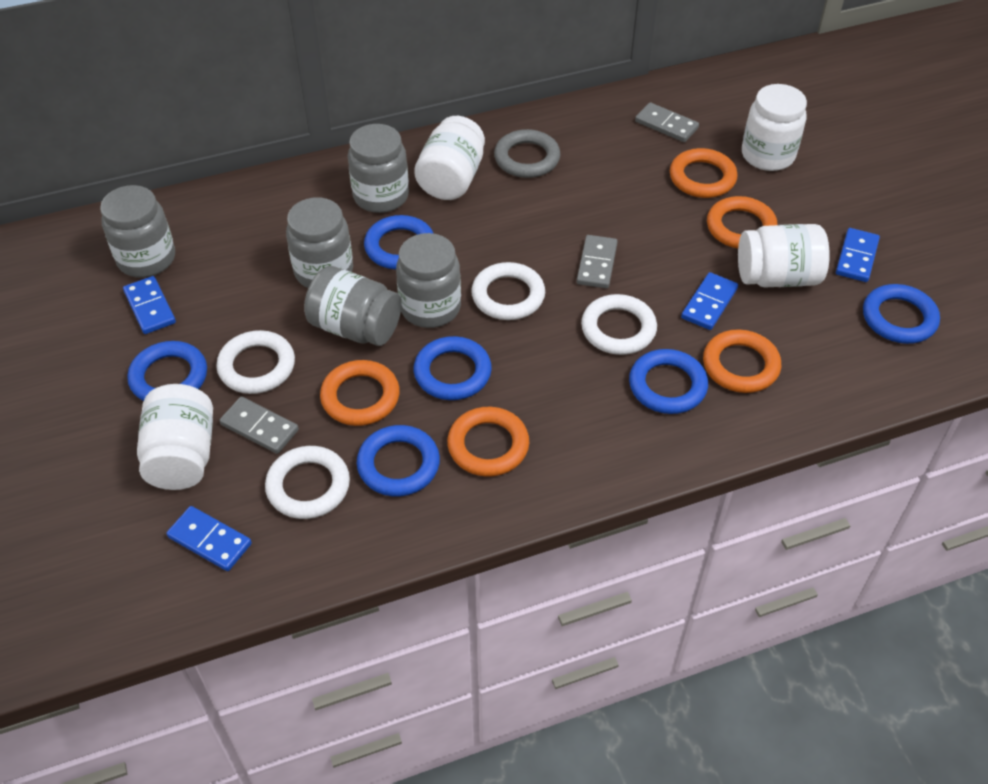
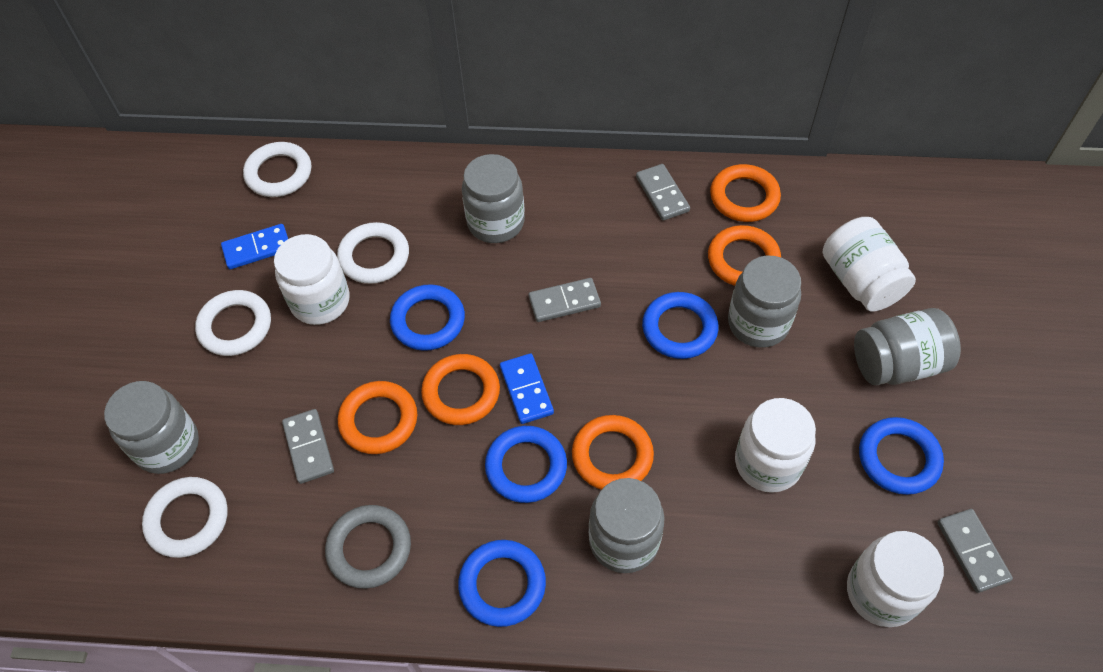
blue domino: 4 -> 2
blue ring: 6 -> 5
grey domino: 3 -> 4

